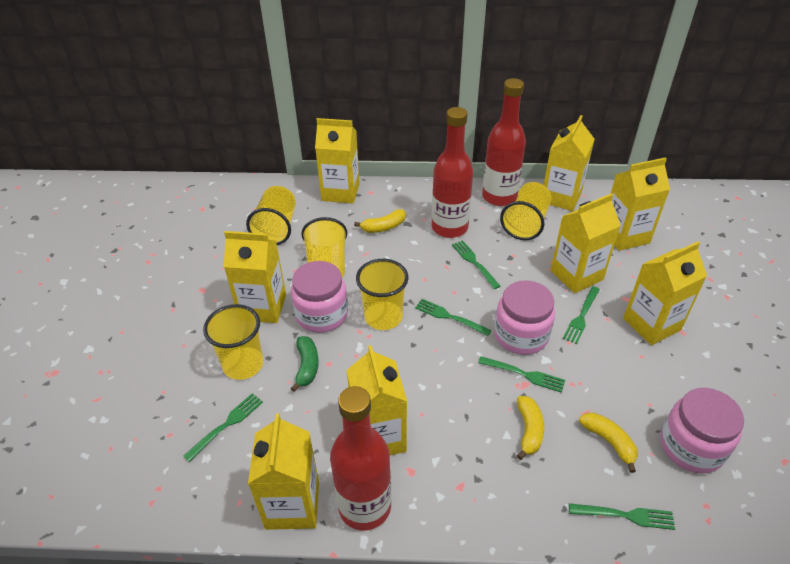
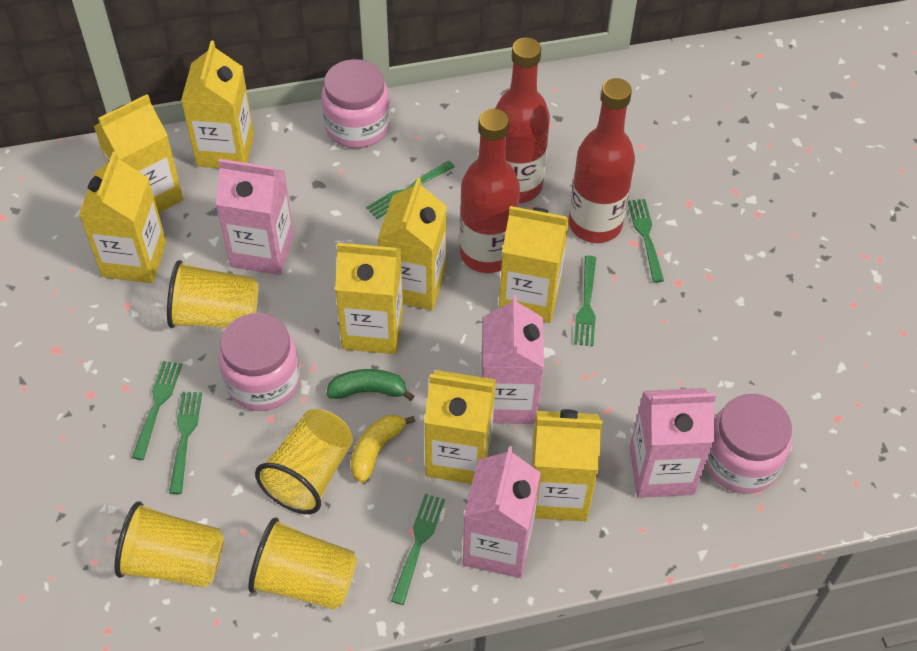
pink carton: 0 -> 4
yellow banana: 3 -> 1
yellow cup: 5 -> 4

